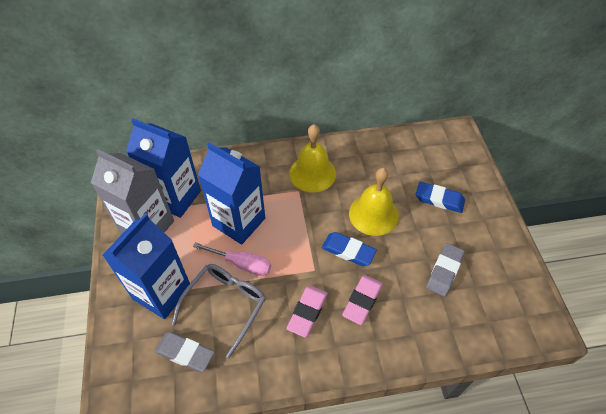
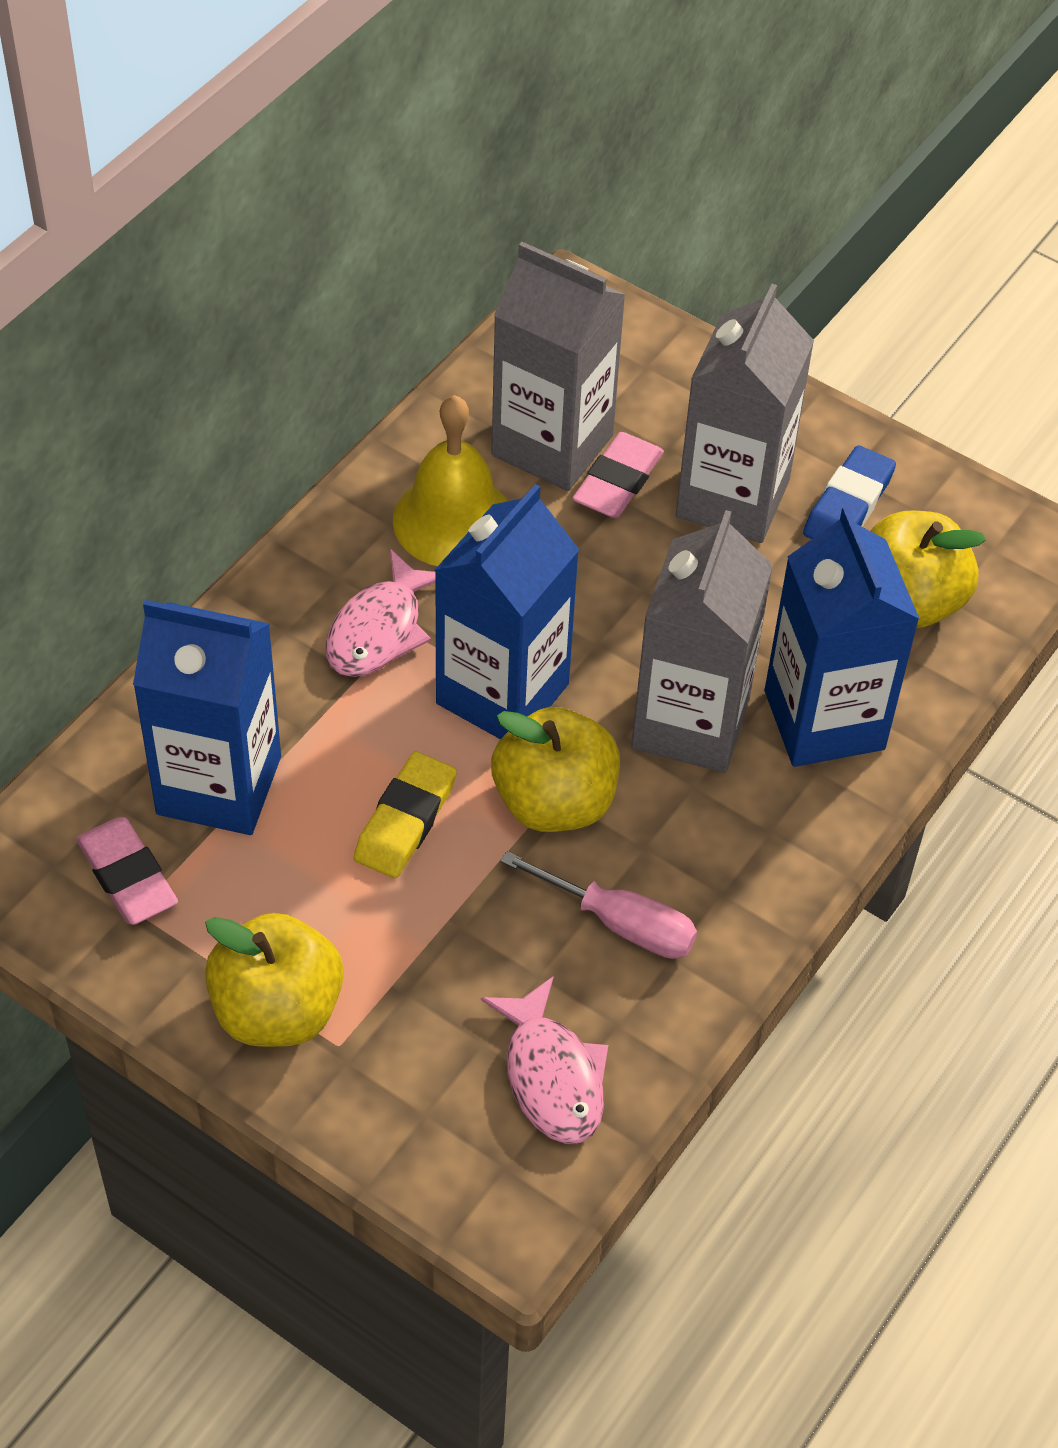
blue eraser: 2 -> 1
grey carton: 1 -> 3
grey eraser: 2 -> 0
grey glasses: 1 -> 0
pink fish: 0 -> 2
yellow apple: 0 -> 3
yellow bell: 2 -> 1
yellow eraser: 0 -> 1

